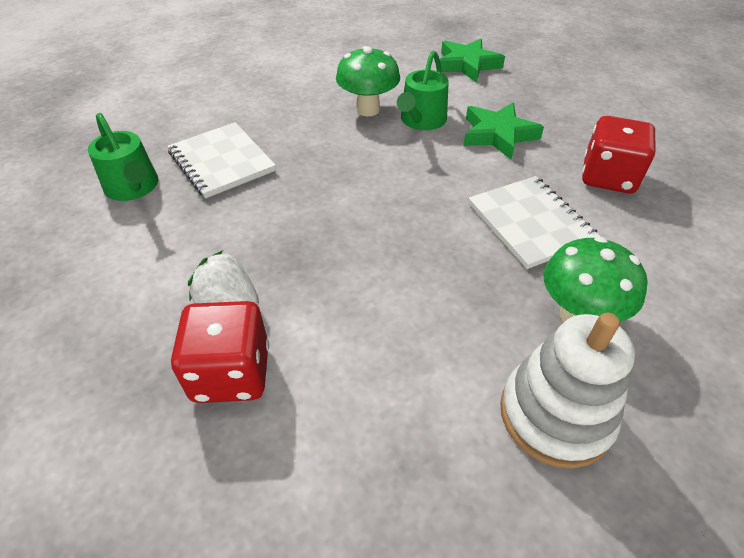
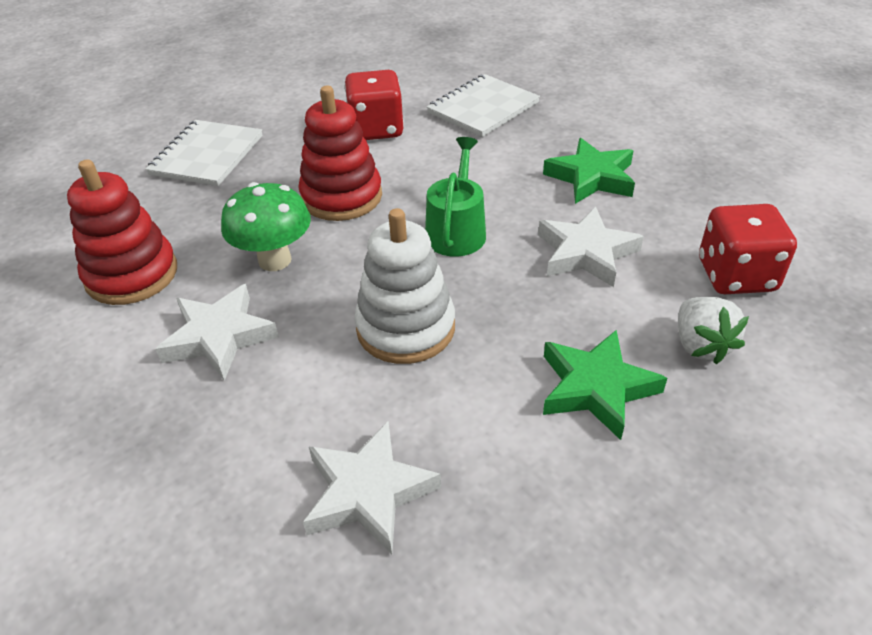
green mushroom: 2 -> 1
green watering can: 2 -> 1
red stacking toy: 0 -> 2
white star: 0 -> 3

